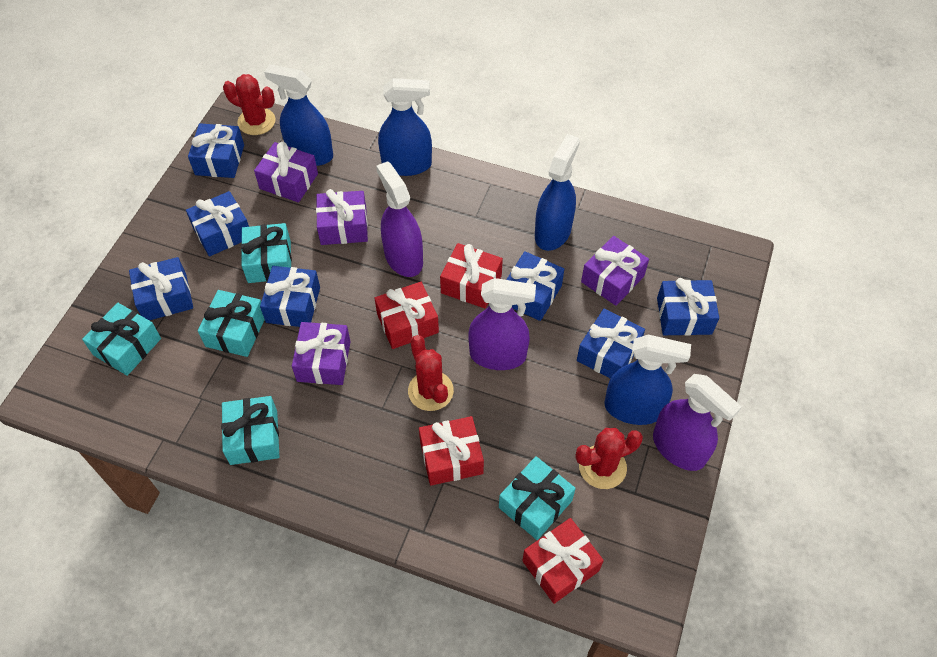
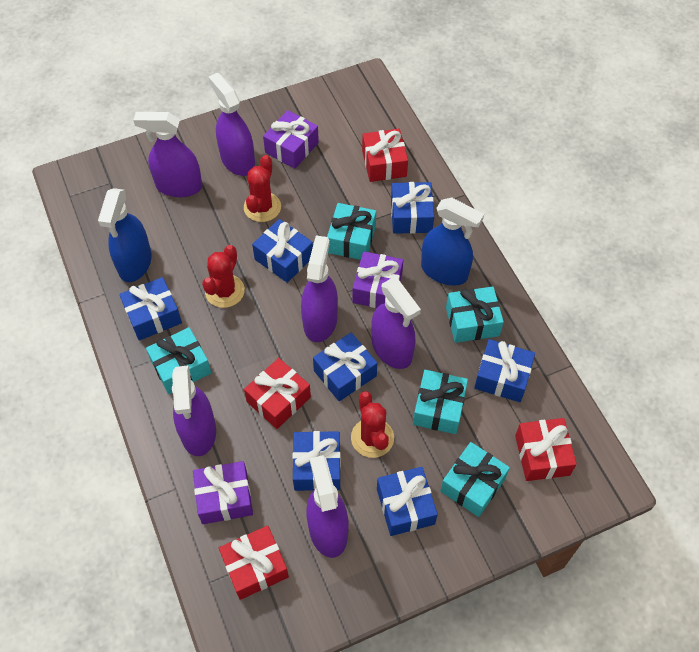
blue spray bottle: 4 -> 2
purple gift: 4 -> 3
purple spray bottle: 3 -> 6

